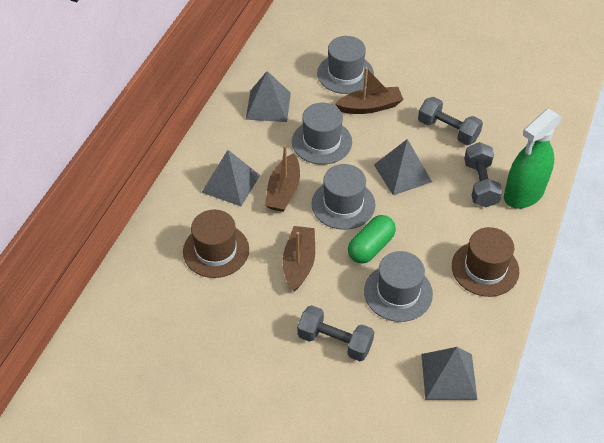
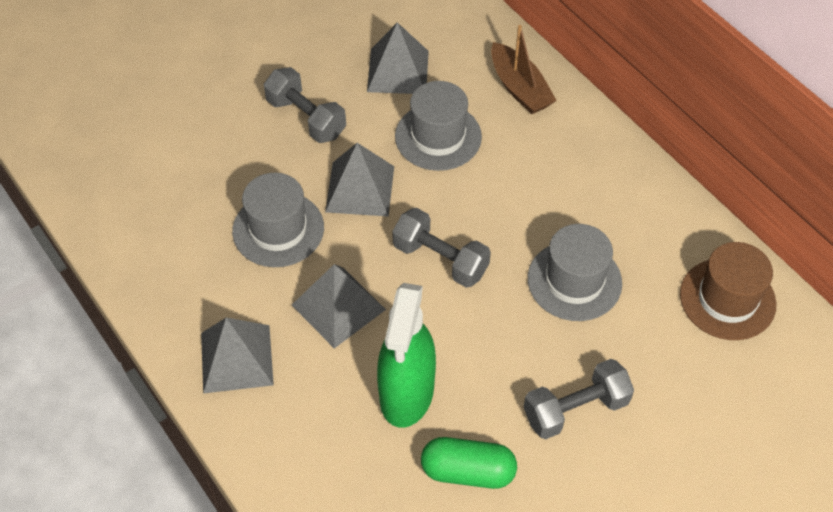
brown boat: 3 -> 1
brown hat: 2 -> 1
grey hat: 4 -> 3

